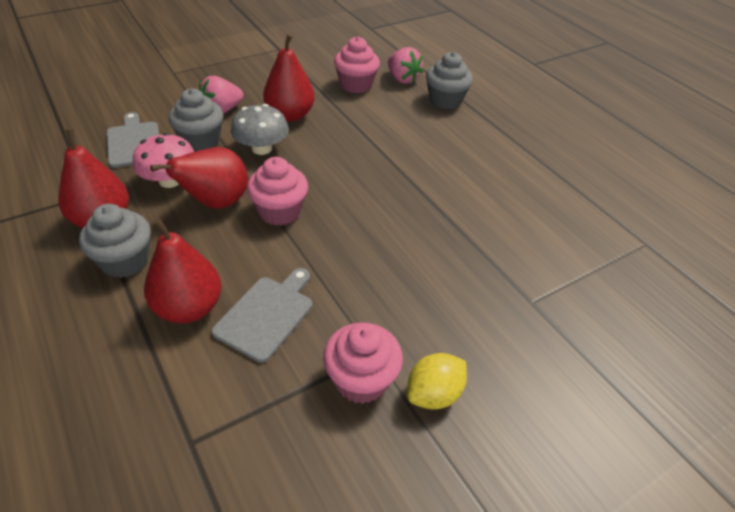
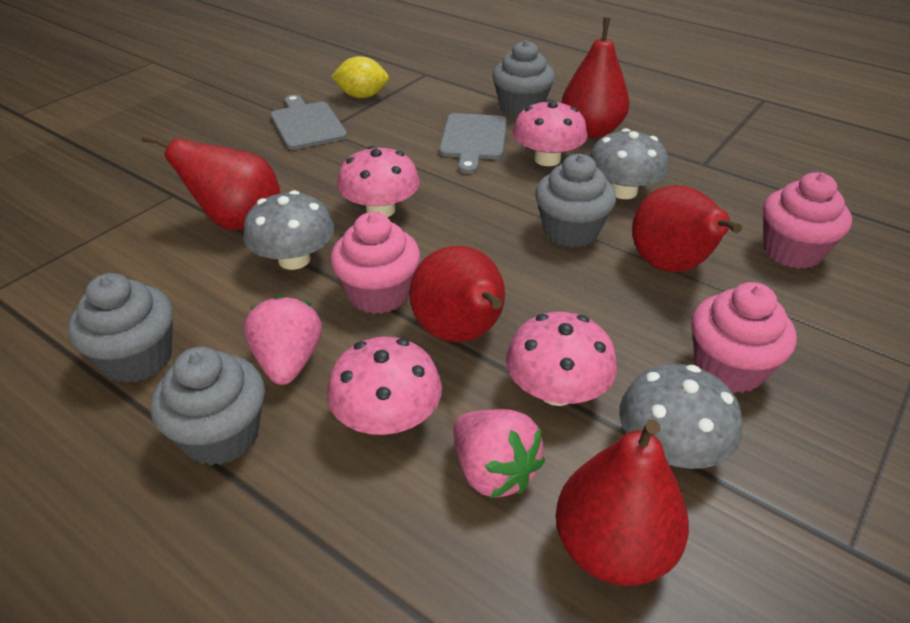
grey cupcake: 3 -> 4
grey mushroom: 1 -> 3
pink mushroom: 1 -> 4
red pear: 4 -> 5

